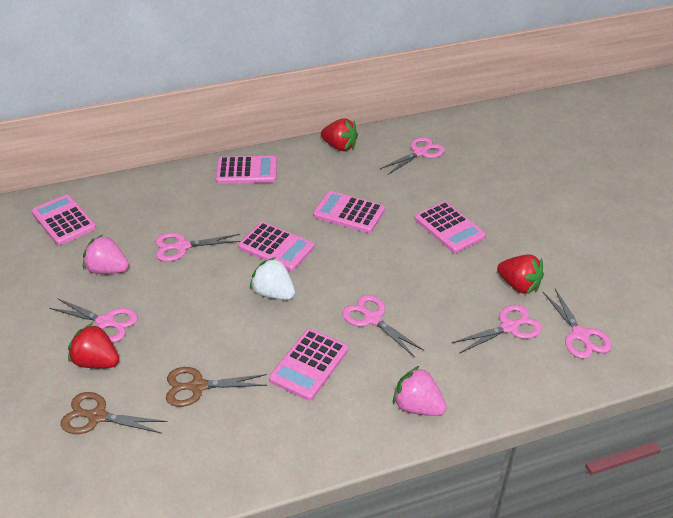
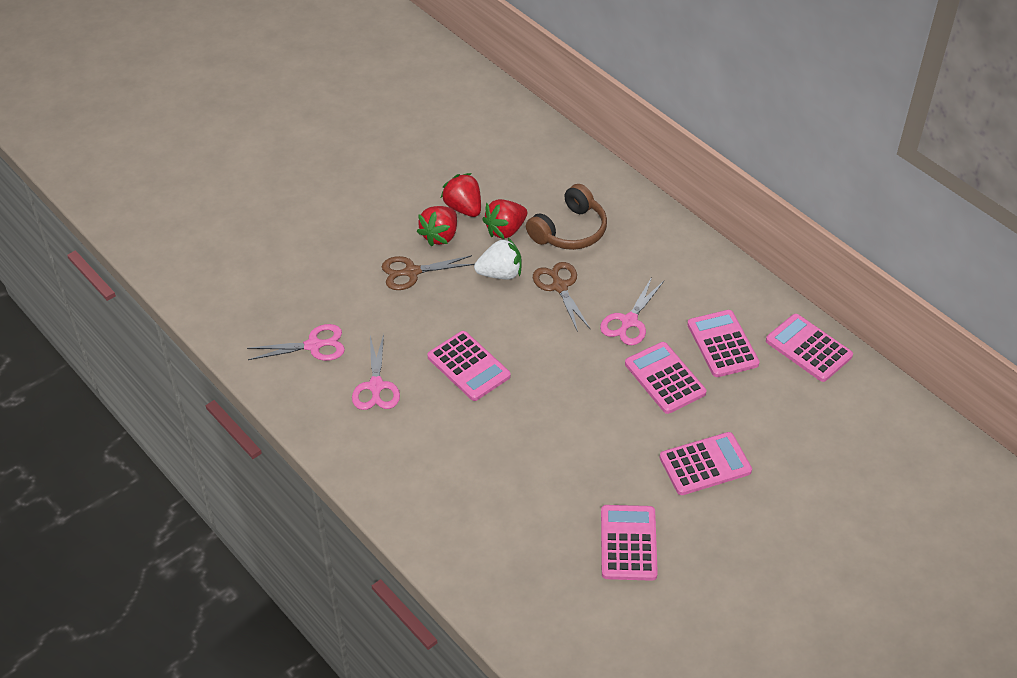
brown headphones: 0 -> 1
pink scissors: 6 -> 3
pink strawberry: 2 -> 0

